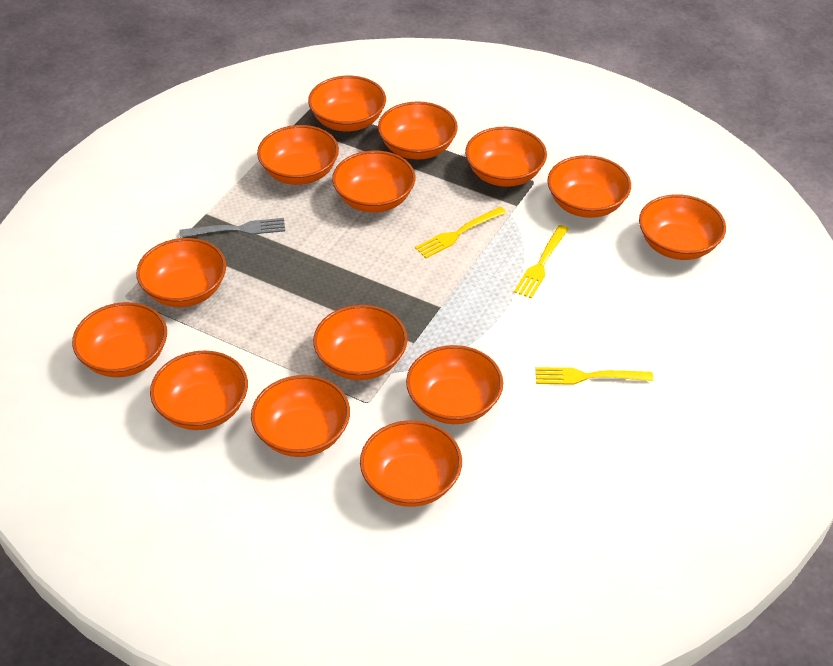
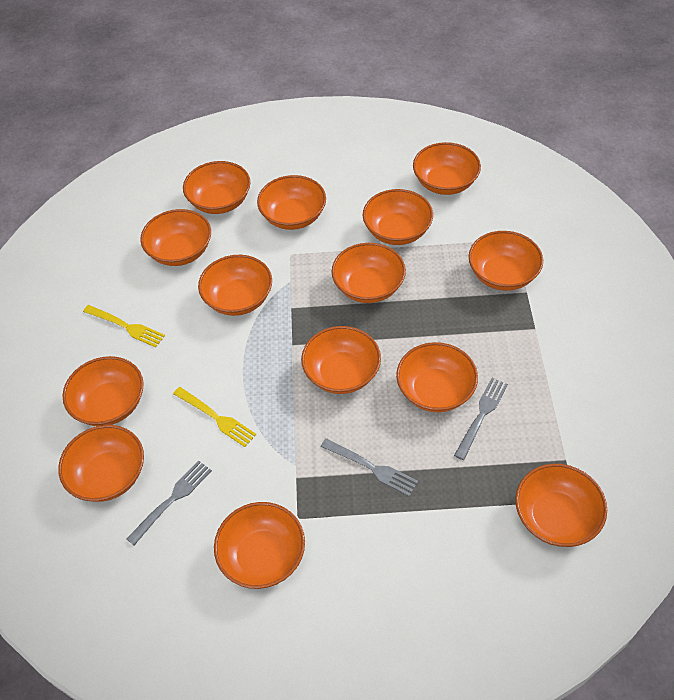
grey fork: 1 -> 3
yellow fork: 3 -> 2

